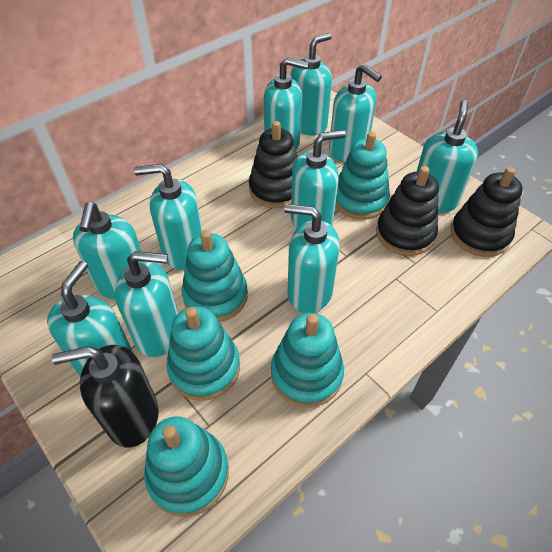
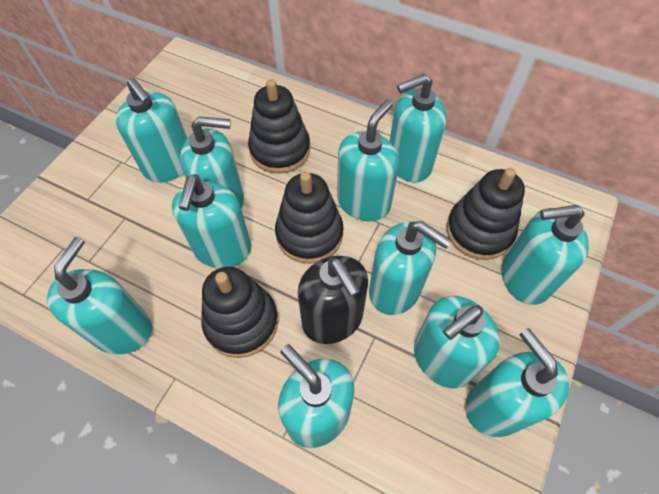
black stacking toy: 3 -> 4
turquoise soap dispenser: 10 -> 11
turquoise stacking toy: 5 -> 0

